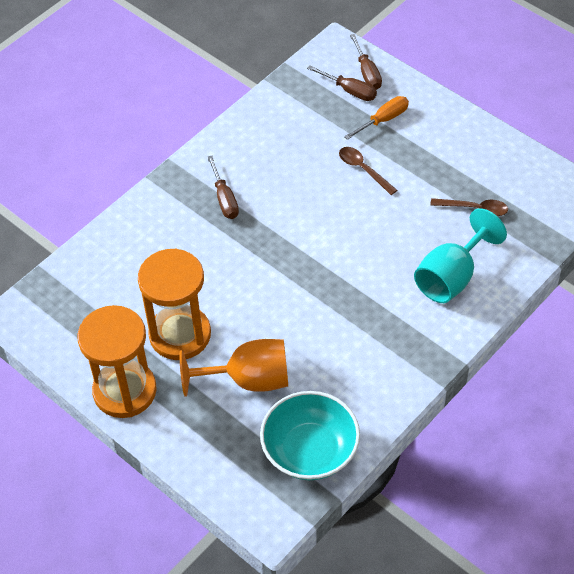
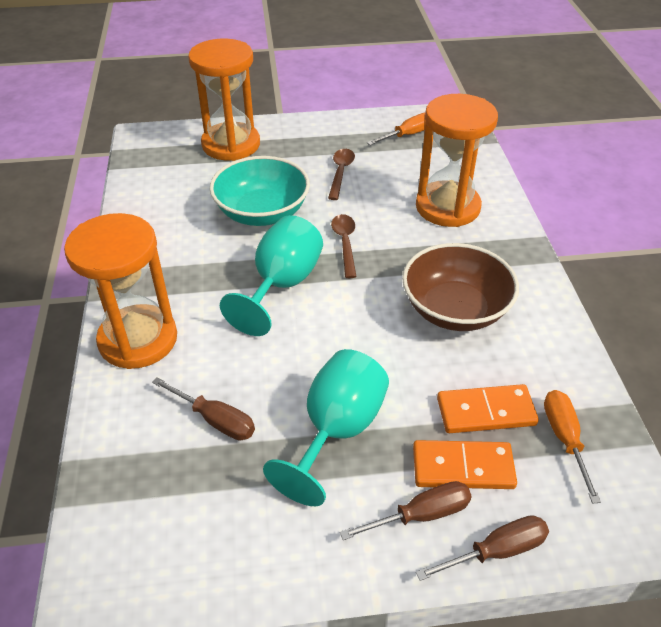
brown bowl: 0 -> 1
orange domino: 0 -> 2
orange goblet: 1 -> 0
orange hourglass: 2 -> 3
orange screwdriver: 1 -> 2
turquoise goblet: 1 -> 2

